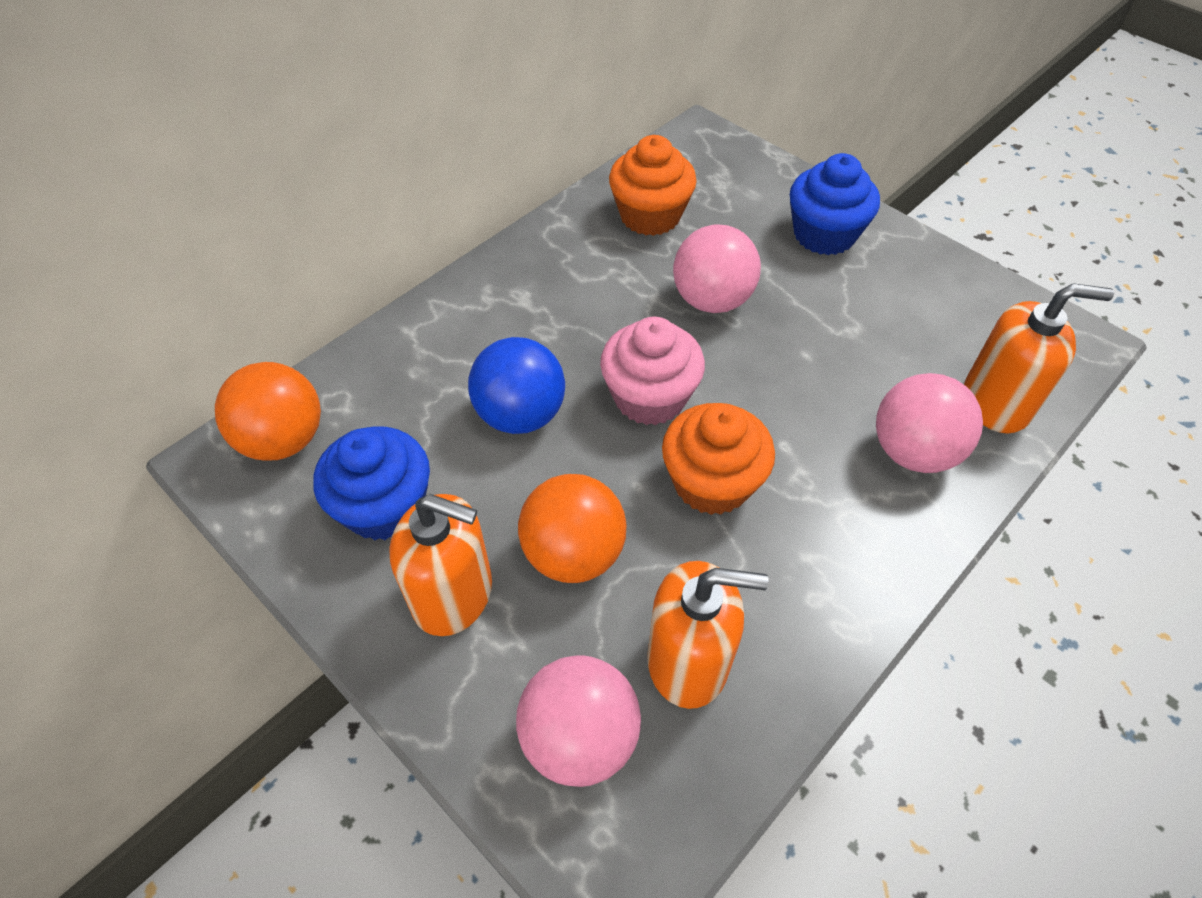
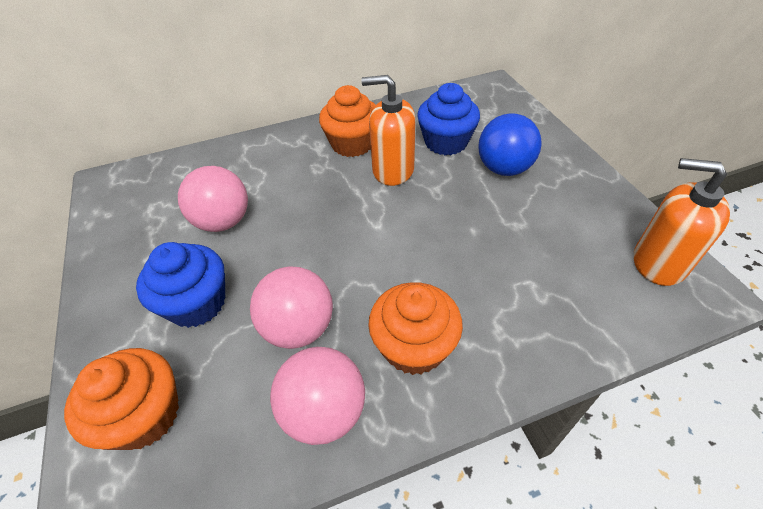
orange ball: 2 -> 0
orange cupcake: 2 -> 3
orange soap dispenser: 3 -> 2
pink cupcake: 1 -> 0

